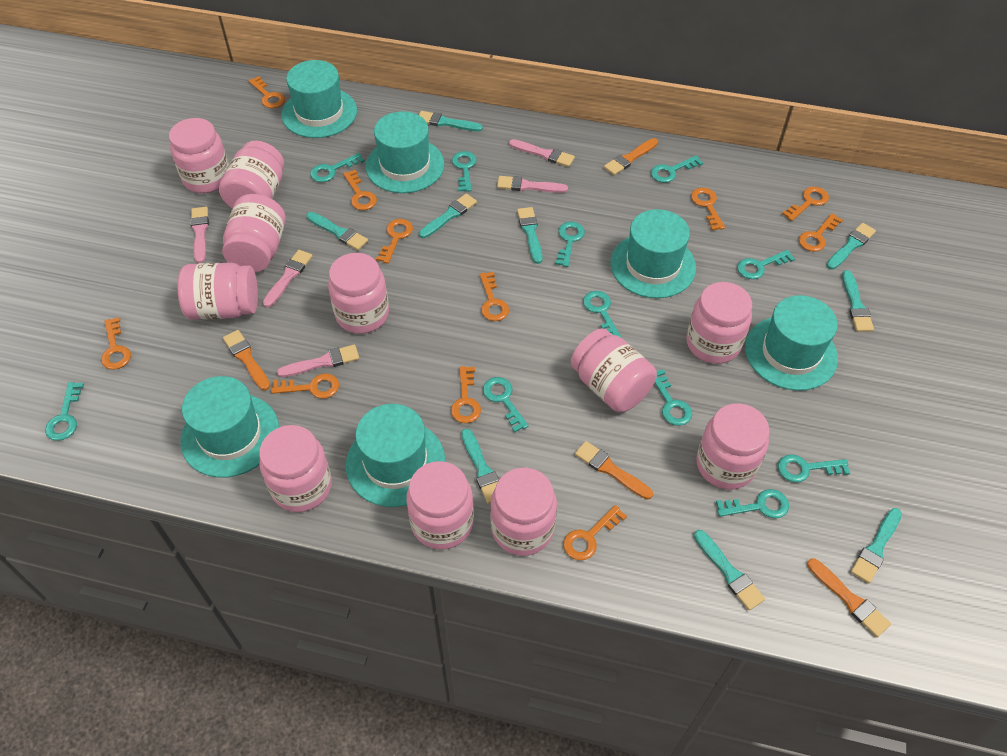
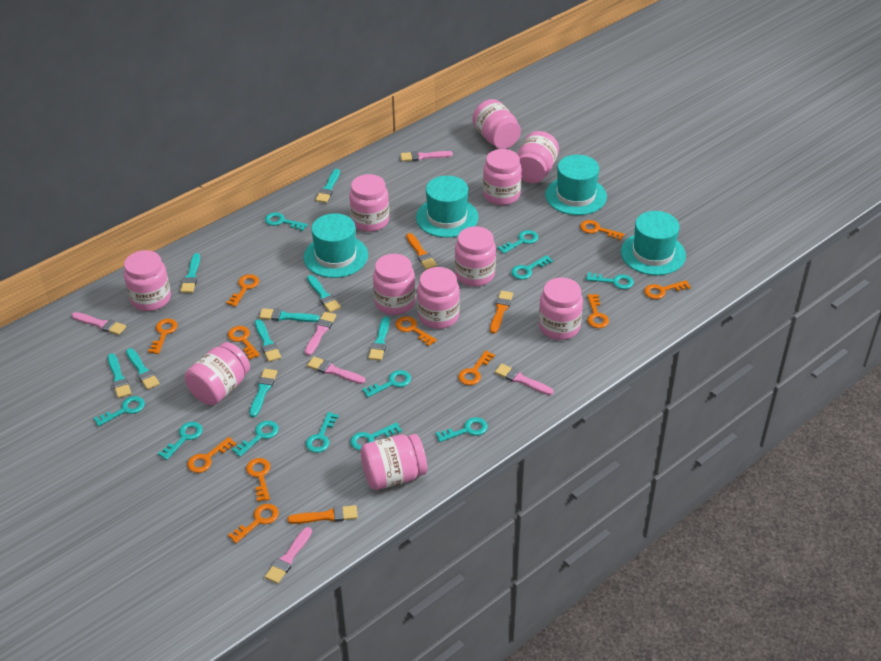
orange brush: 4 -> 3
pink brush: 5 -> 6
turquoise hat: 6 -> 4

